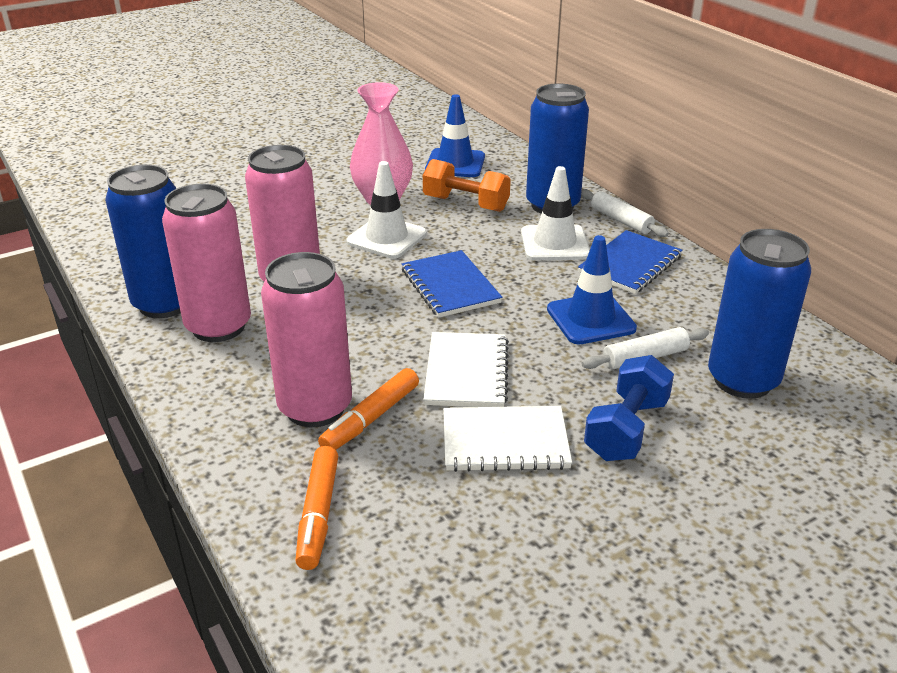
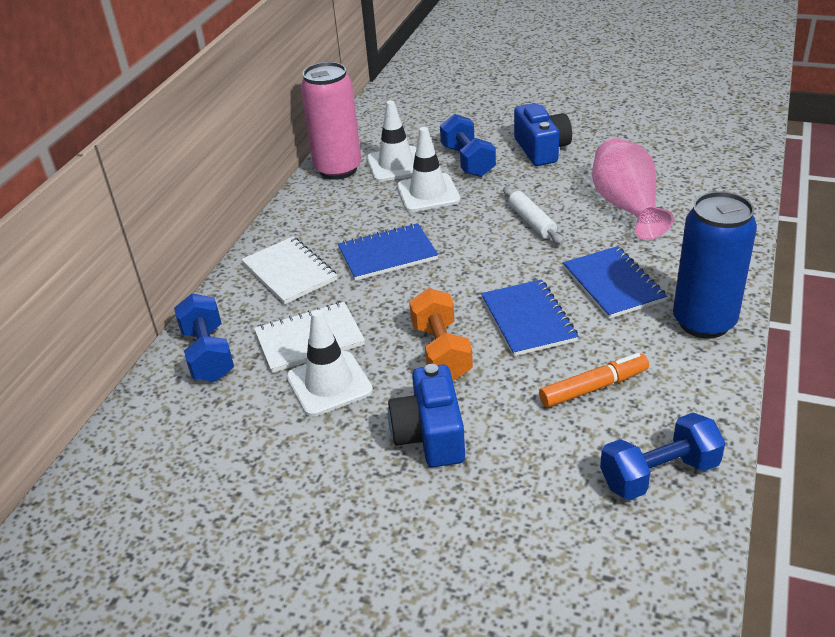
blue camera: 0 -> 2
blue can: 3 -> 1
blue dumbbell: 1 -> 3
blue notebook: 2 -> 3
blue traffic cone: 2 -> 0
orange marker: 2 -> 1
pink can: 3 -> 1
white rolling pin: 2 -> 1
white traffic cone: 2 -> 3

